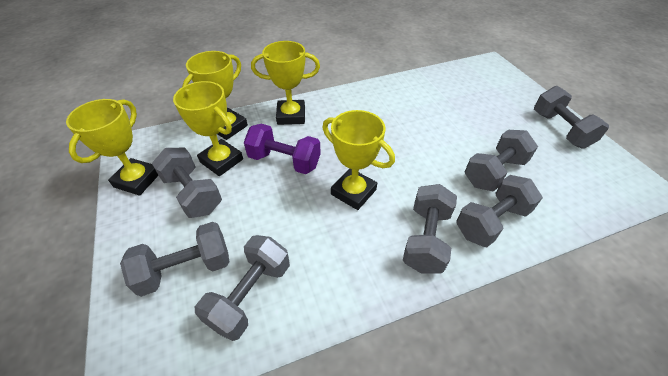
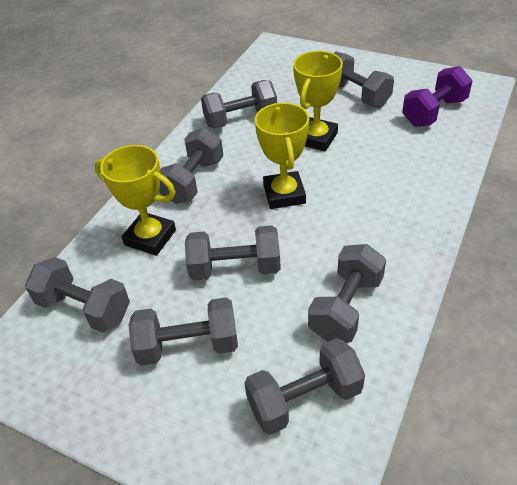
grey dumbbell: 7 -> 8
yellow trophy: 5 -> 3

